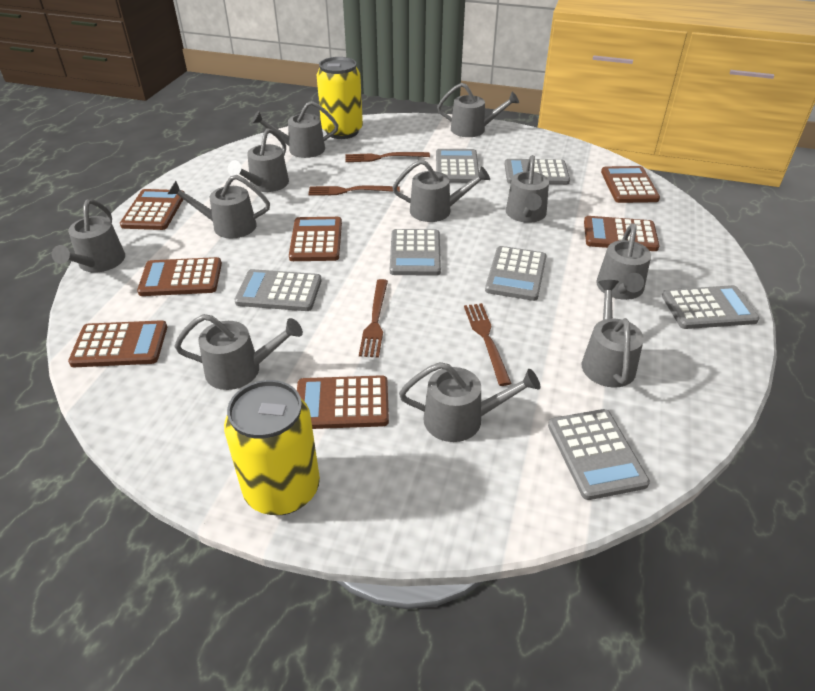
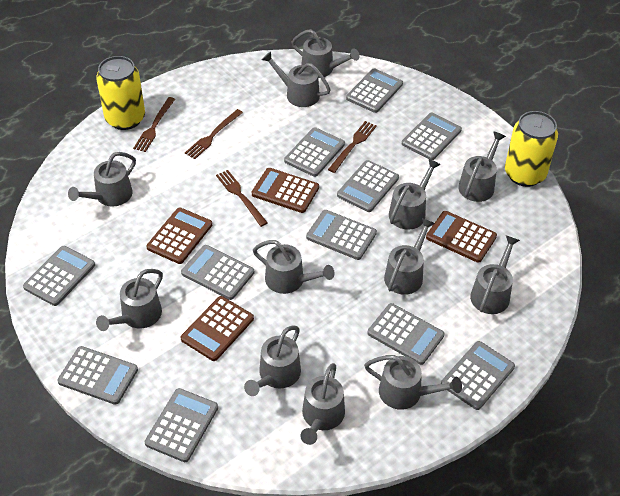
brown calculator: 7 -> 4
grey calculator: 7 -> 11
grey watering can: 11 -> 12

